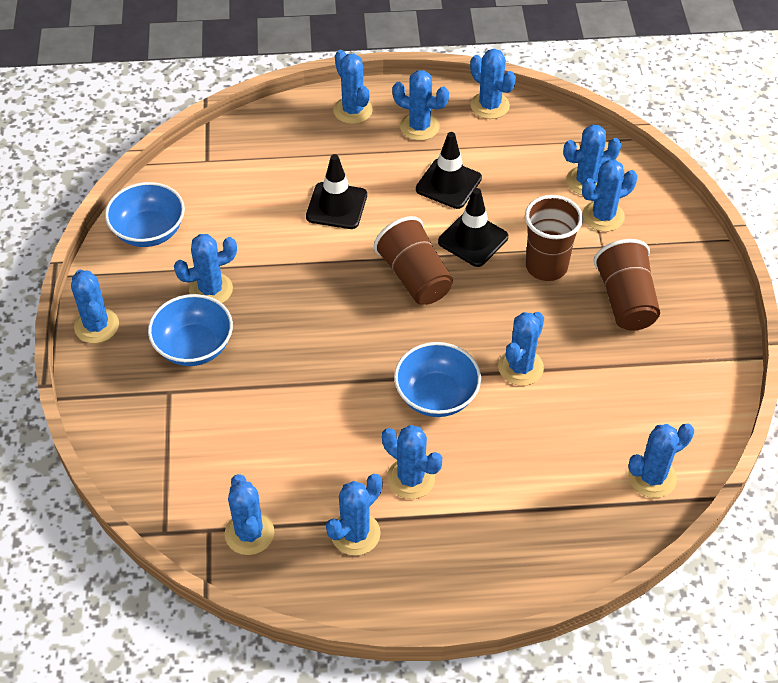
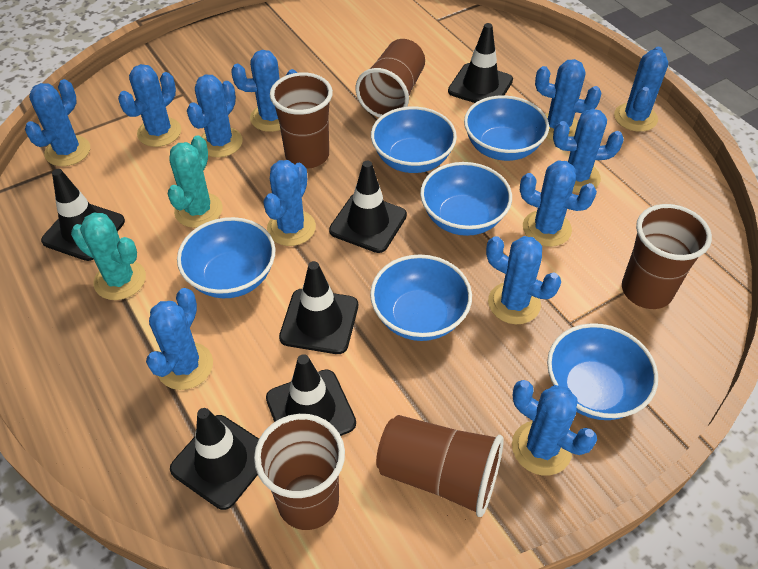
black traffic cone: 3 -> 6
blue bowl: 3 -> 6
brown cup: 3 -> 5
turquoise cactus: 0 -> 2

